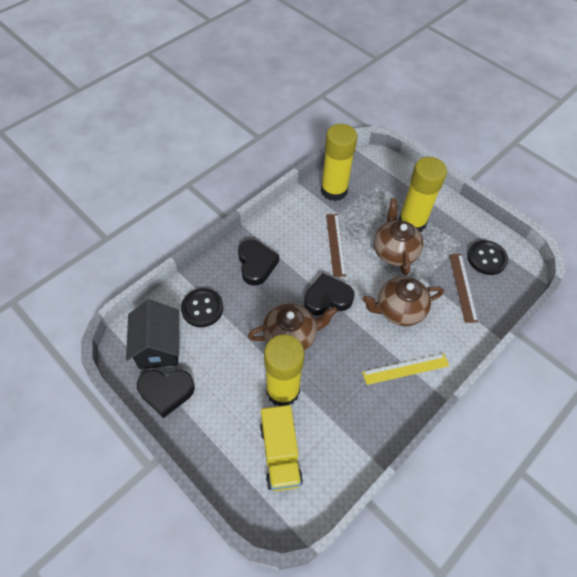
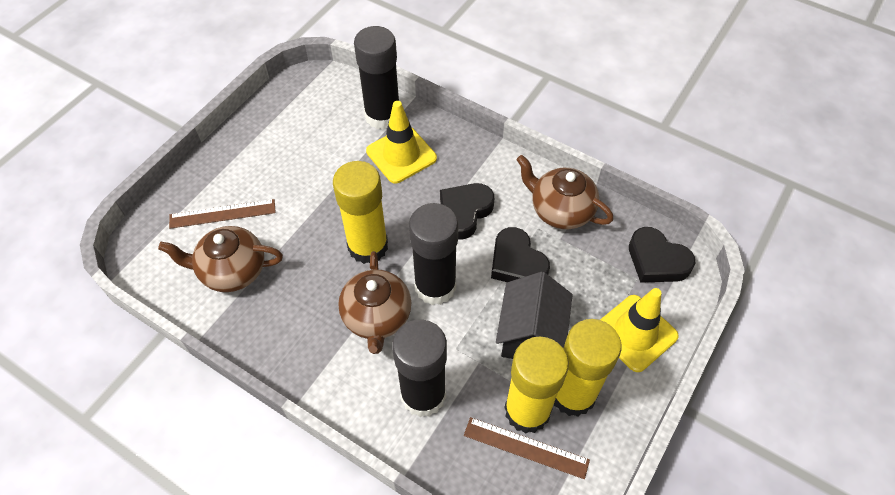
black button: 2 -> 0
black glue stick: 0 -> 3
yellow ruler: 1 -> 0
yellow traffic cone: 0 -> 2
yellow truck: 1 -> 0

